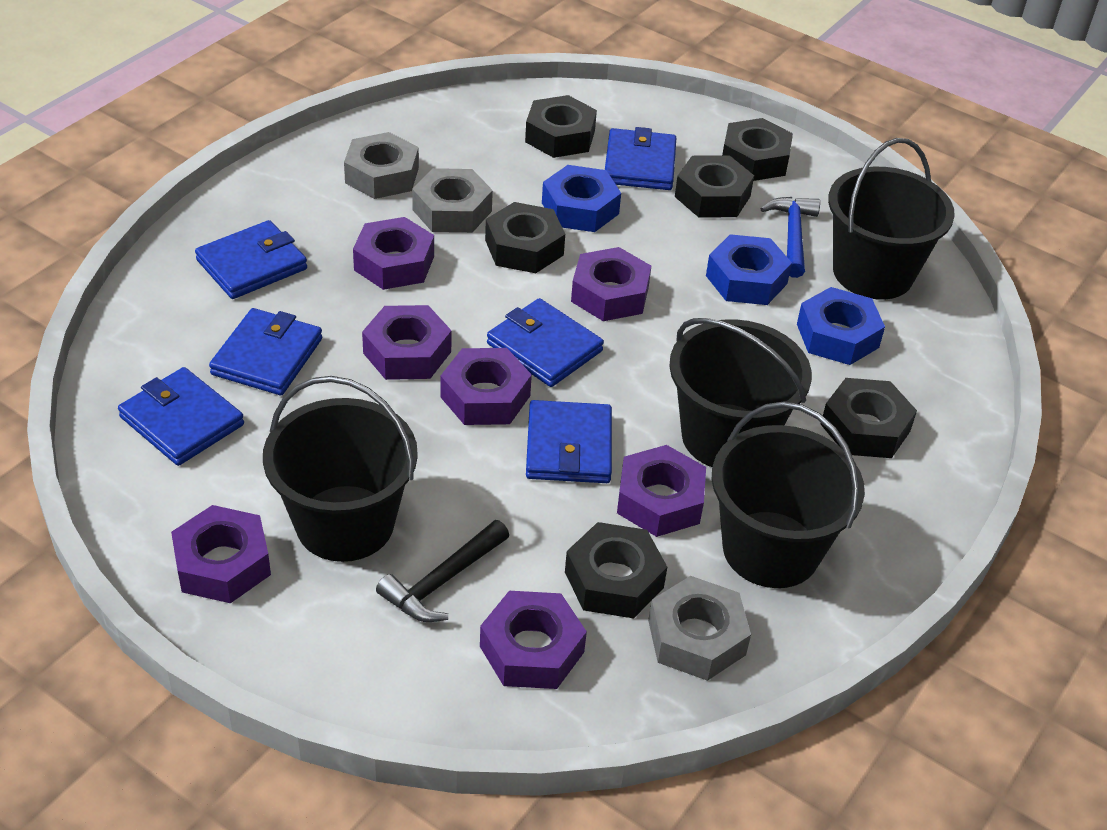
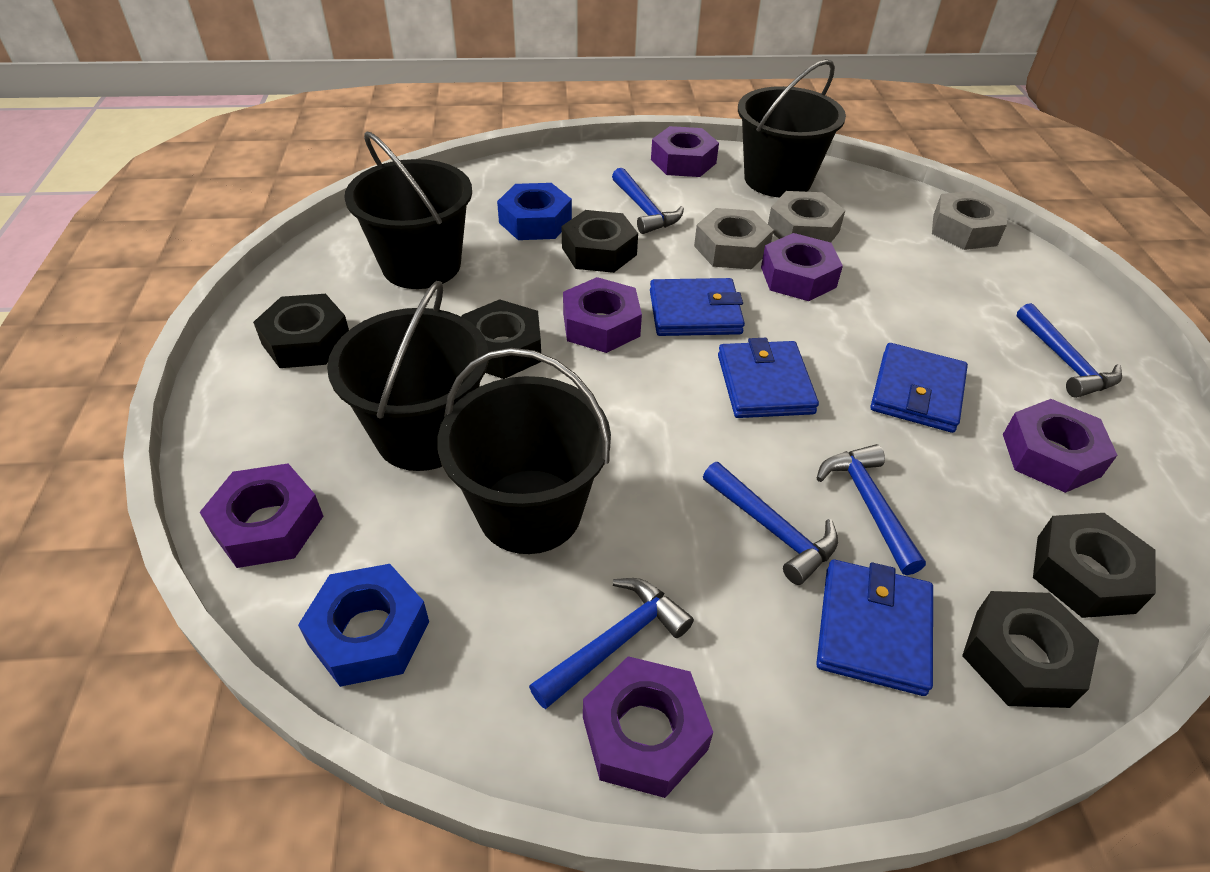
black hammer: 1 -> 0
black nut: 6 -> 5
blue hammer: 1 -> 5
blue nut: 3 -> 2
blue wallet: 6 -> 4
purple nut: 7 -> 6

